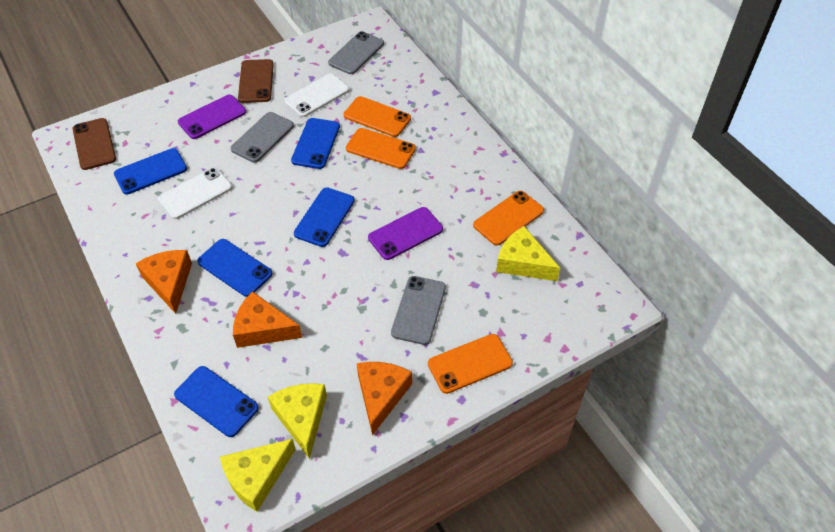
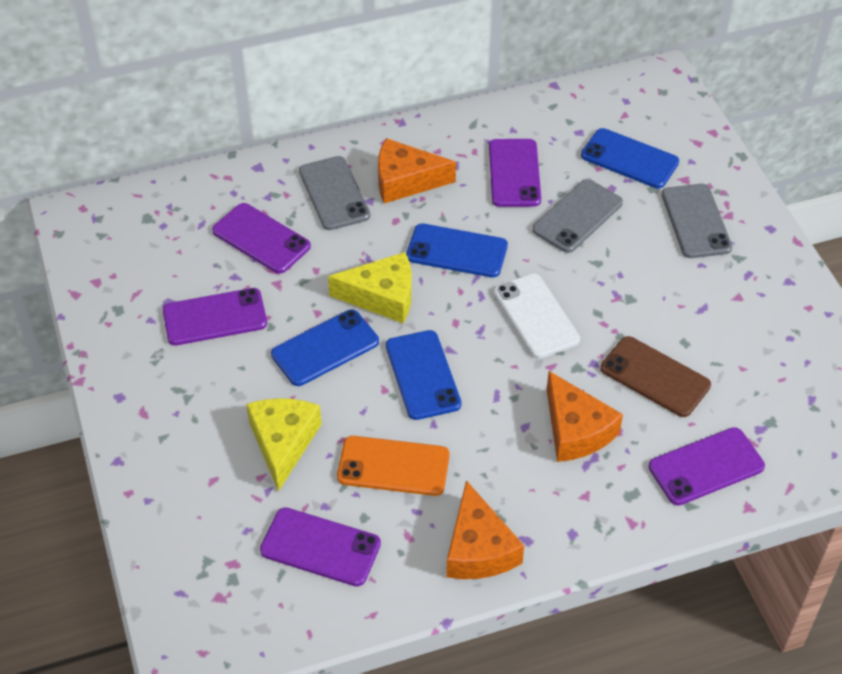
blue phone: 5 -> 4
brown phone: 2 -> 1
orange phone: 4 -> 1
purple phone: 2 -> 5
white phone: 2 -> 1
yellow cheese: 3 -> 2

